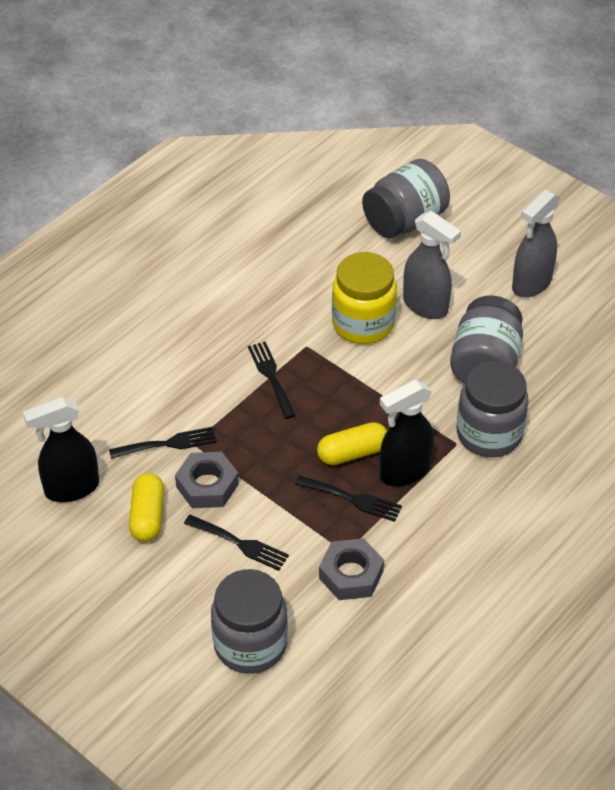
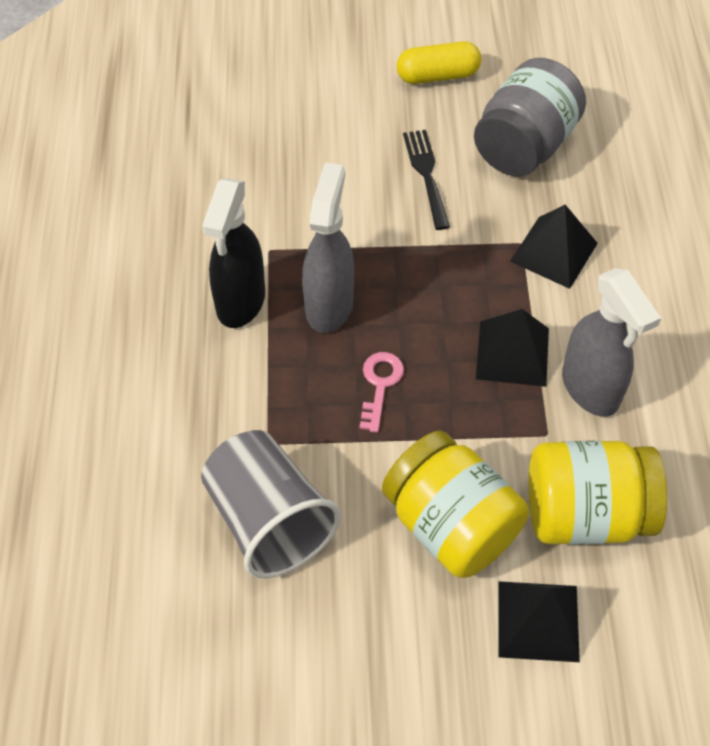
black fork: 4 -> 1
black pyramid: 0 -> 3
black spray bottle: 2 -> 1
grey cup: 0 -> 1
grey jar: 4 -> 1
grey nut: 2 -> 0
pink key: 0 -> 1
yellow capsule: 2 -> 1
yellow jar: 1 -> 2

